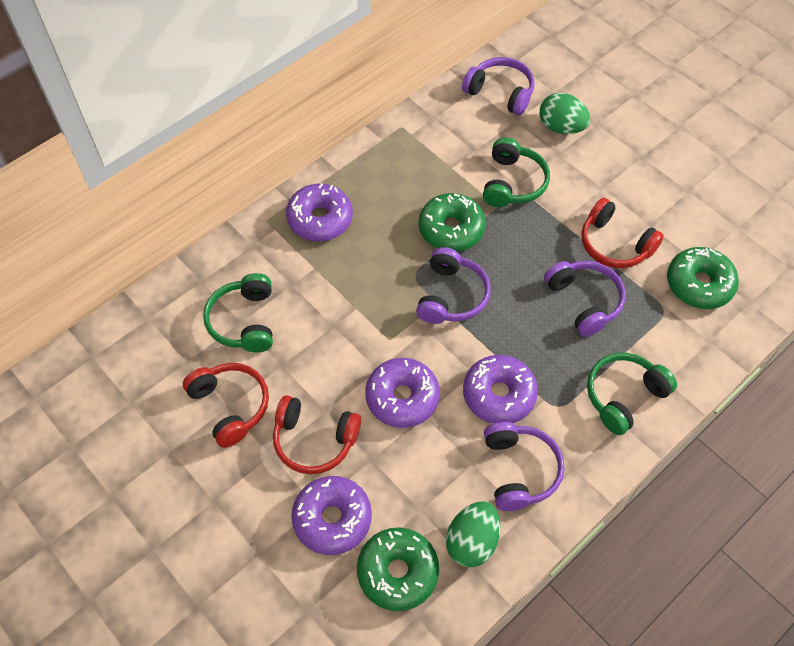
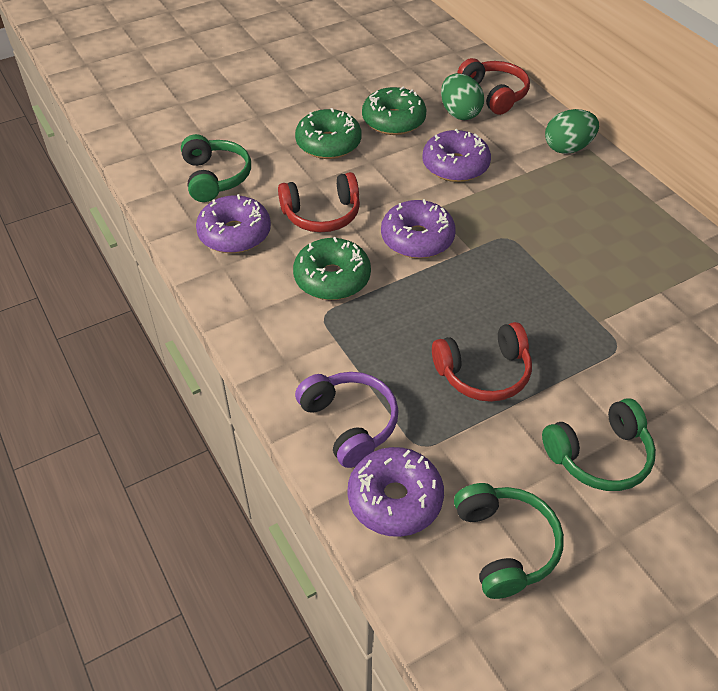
purple headphones: 4 -> 1

